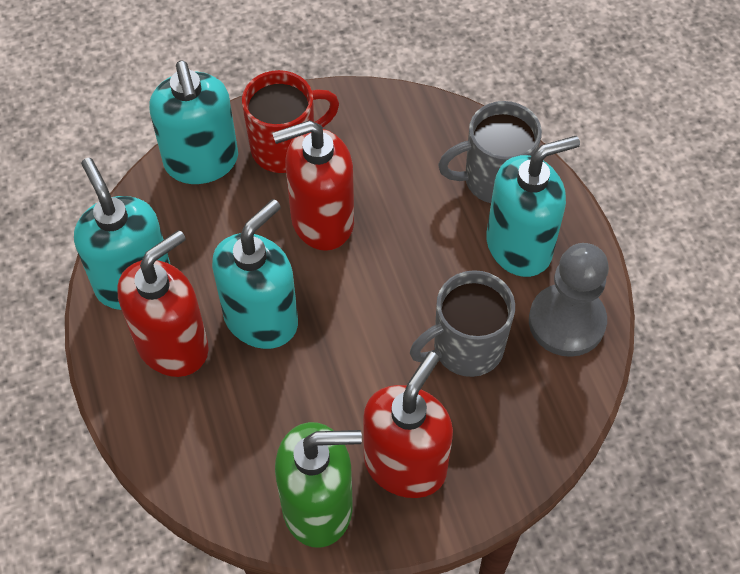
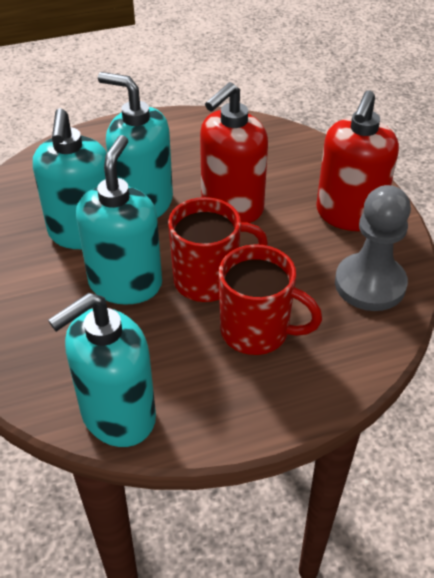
green soap dispenser: 1 -> 0
grey mug: 2 -> 0
red mug: 1 -> 2
red soap dispenser: 3 -> 2

